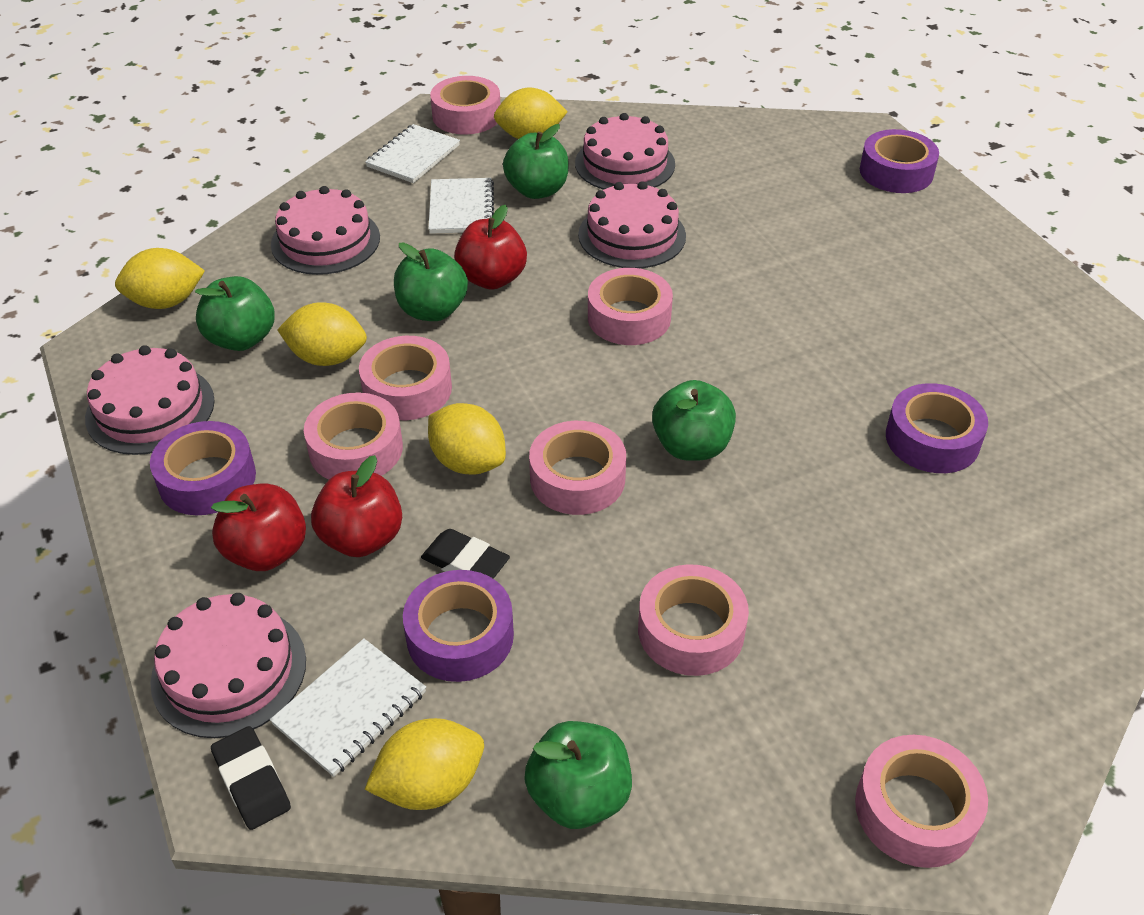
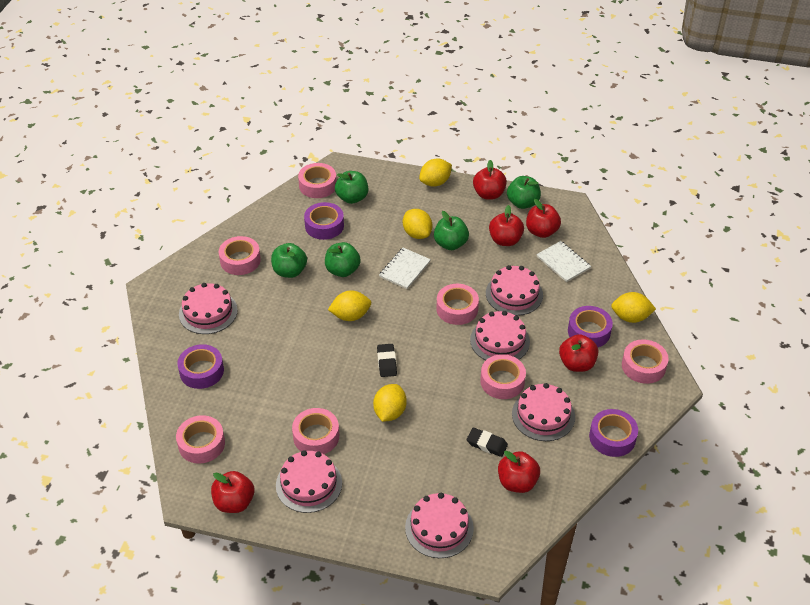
pink cake: 5 -> 6
red apple: 3 -> 6
white notebook: 3 -> 2

